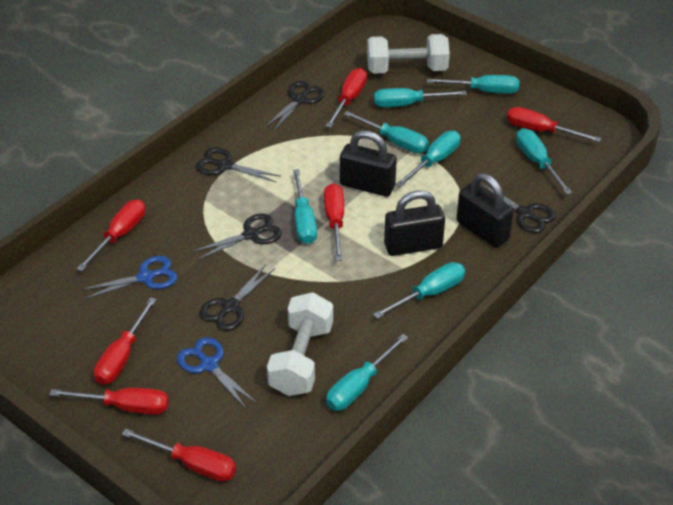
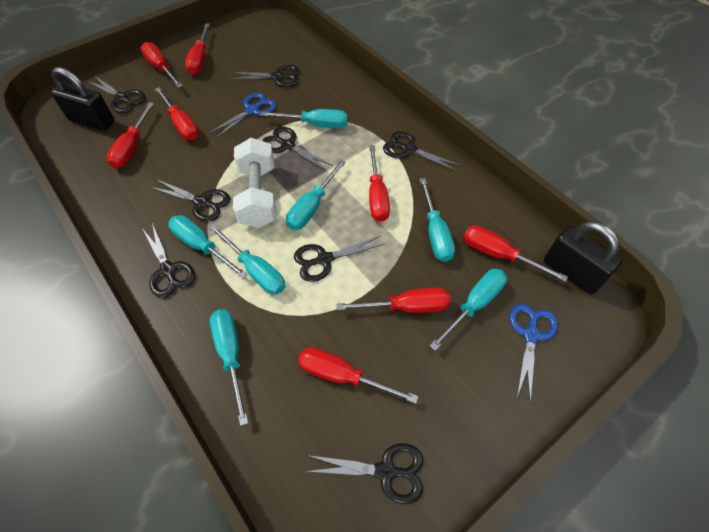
black padlock: 3 -> 2
black scissors: 5 -> 8
red screwdriver: 7 -> 8
turquoise screwdriver: 8 -> 7
white dumbbell: 2 -> 1

